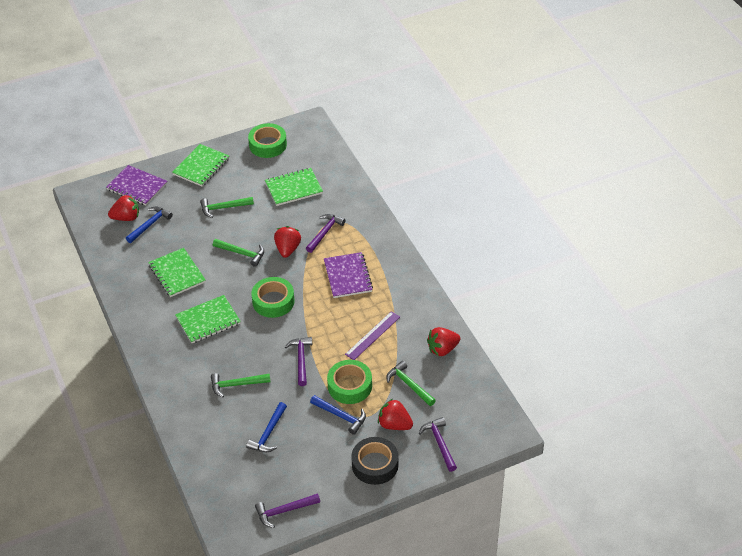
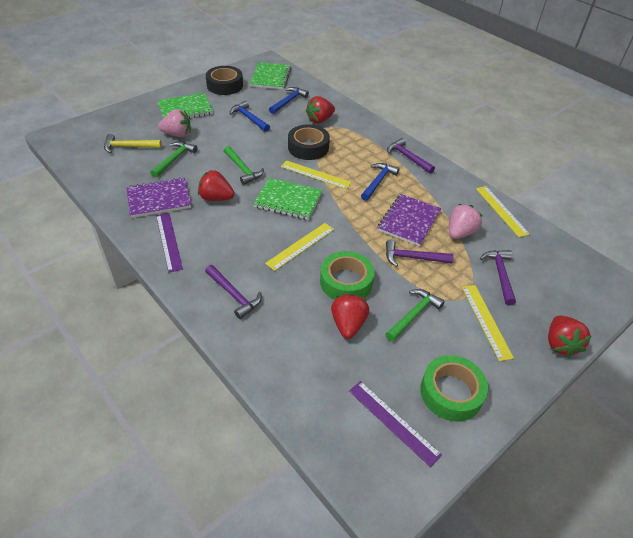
black tape: 1 -> 2
green hammer: 4 -> 3
green notebook: 4 -> 3
green tape: 3 -> 2
pink strawberry: 0 -> 2
purple ruler: 1 -> 2
yellow hammer: 0 -> 1
yellow ruler: 0 -> 4

